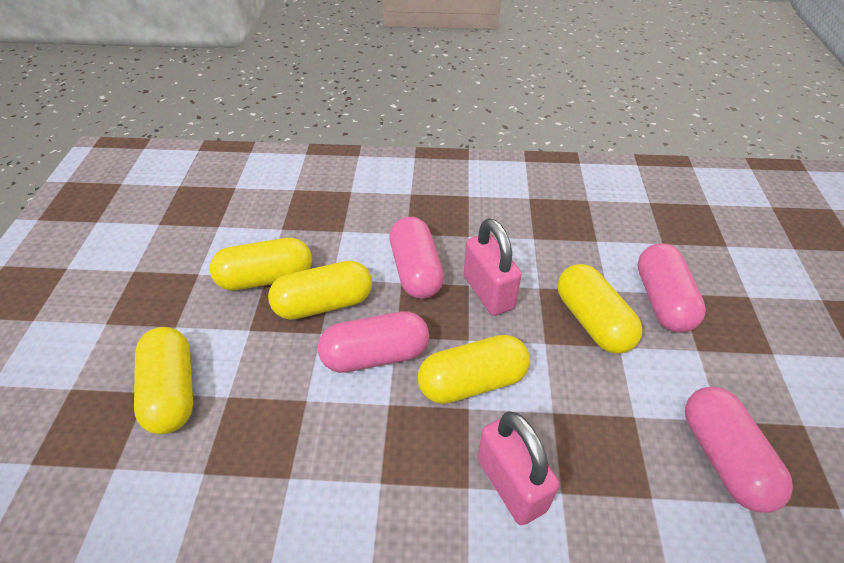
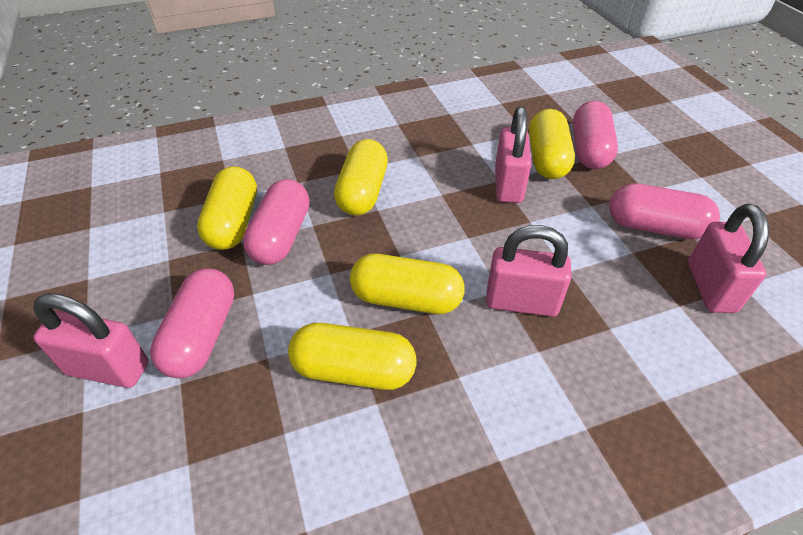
pink padlock: 2 -> 4

